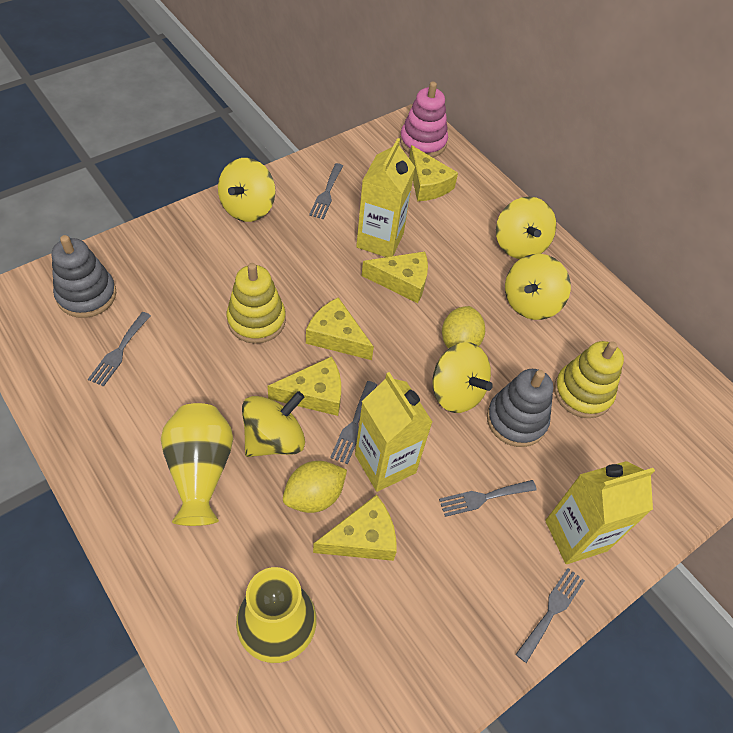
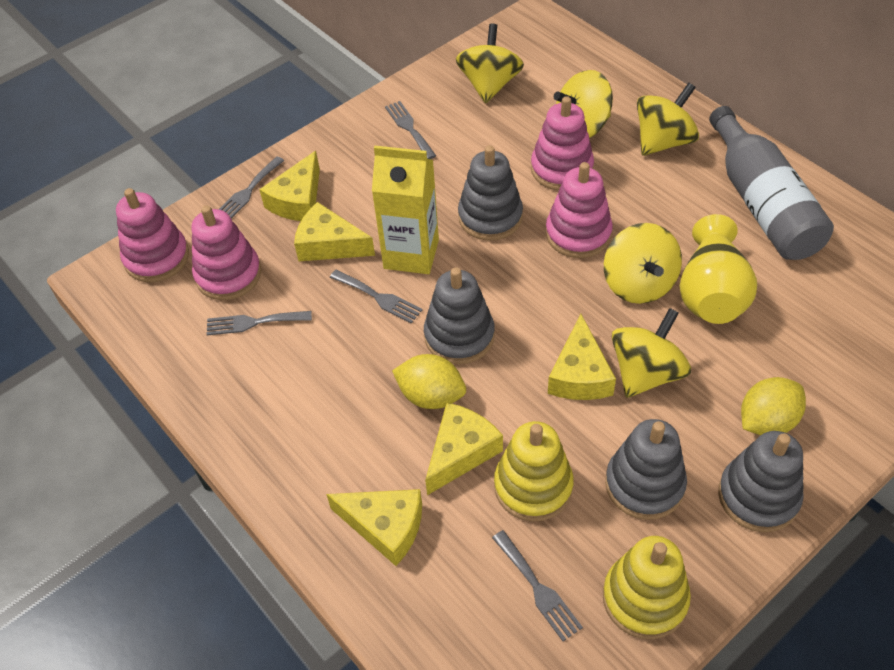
grey bottle: 0 -> 1
grey stacking toy: 2 -> 4
pink stacking toy: 1 -> 4
yellow carton: 3 -> 1
yellow vase: 2 -> 1

